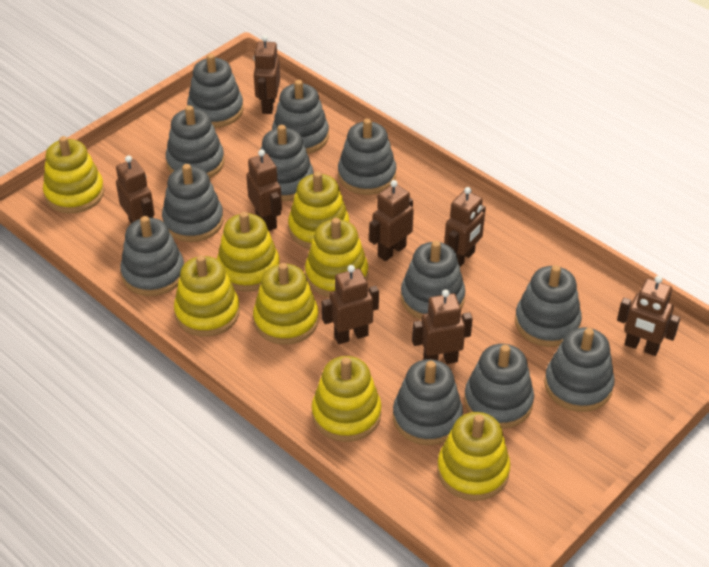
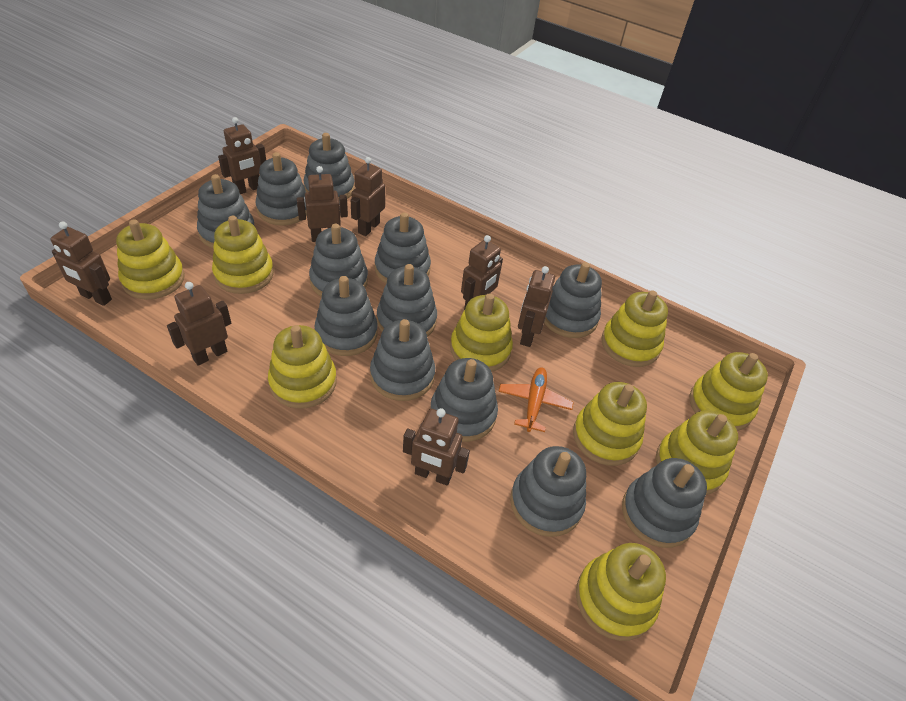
orange plane: 0 -> 1
yellow stacking toy: 8 -> 9

